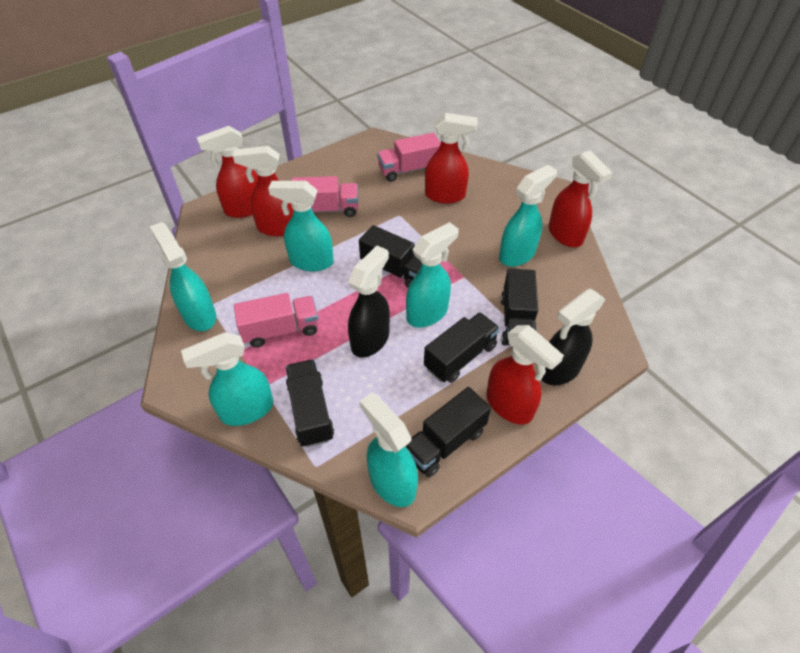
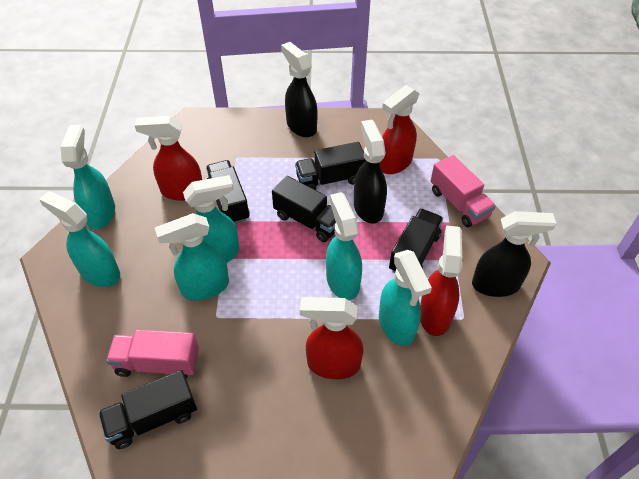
black spray bottle: 2 -> 3
pink truck: 3 -> 2
red spray bottle: 5 -> 4

